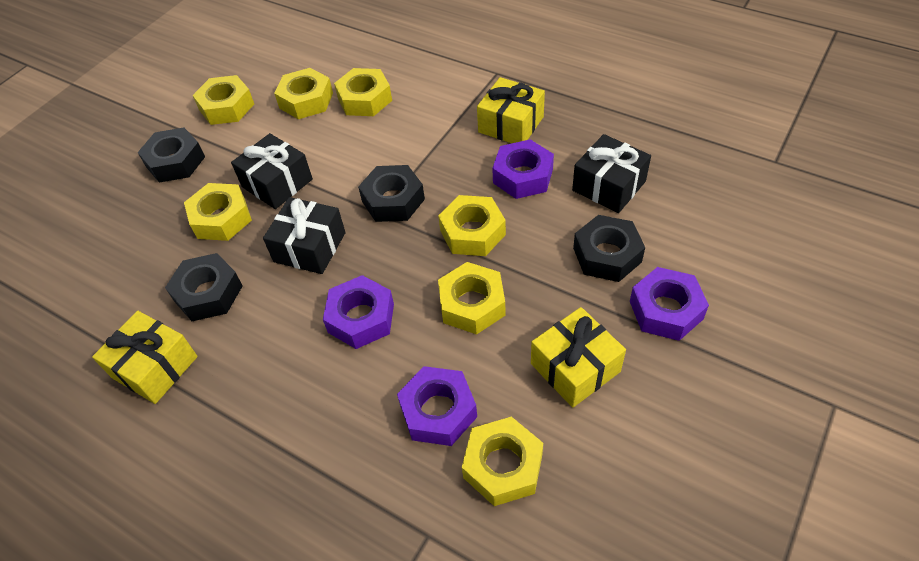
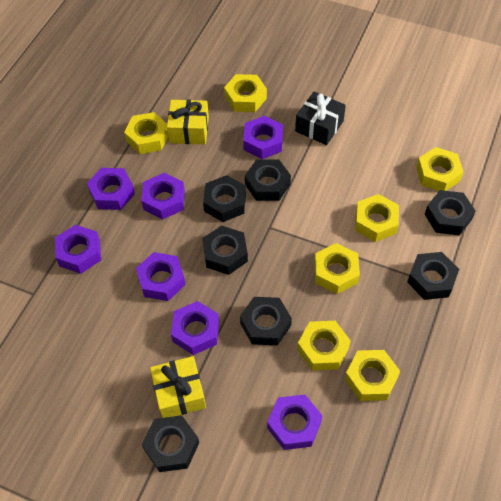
black gift: 3 -> 1
black nut: 4 -> 7
purple nut: 4 -> 7
yellow gift: 3 -> 2

